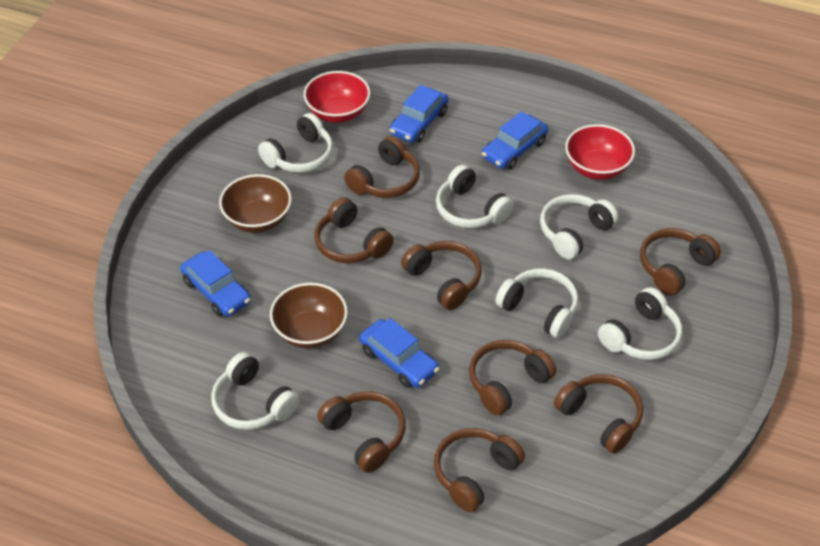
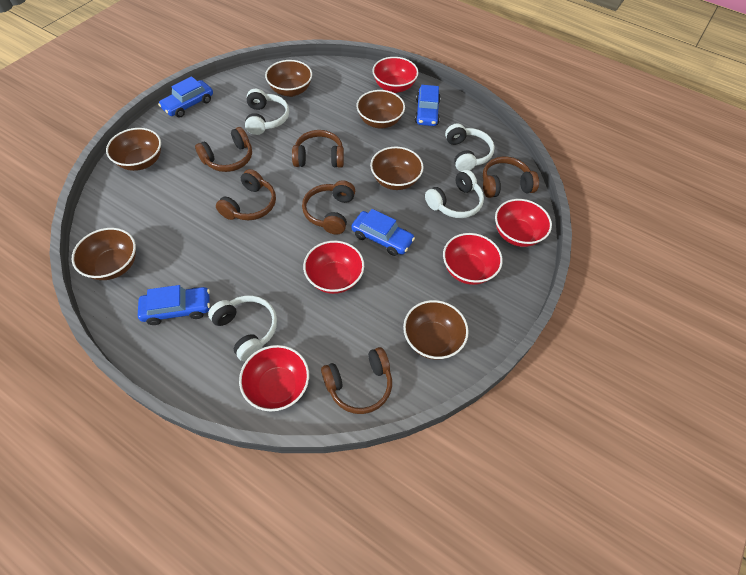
brown bowl: 2 -> 6
brown headphones: 8 -> 6
red bowl: 2 -> 5
white headphones: 6 -> 4

